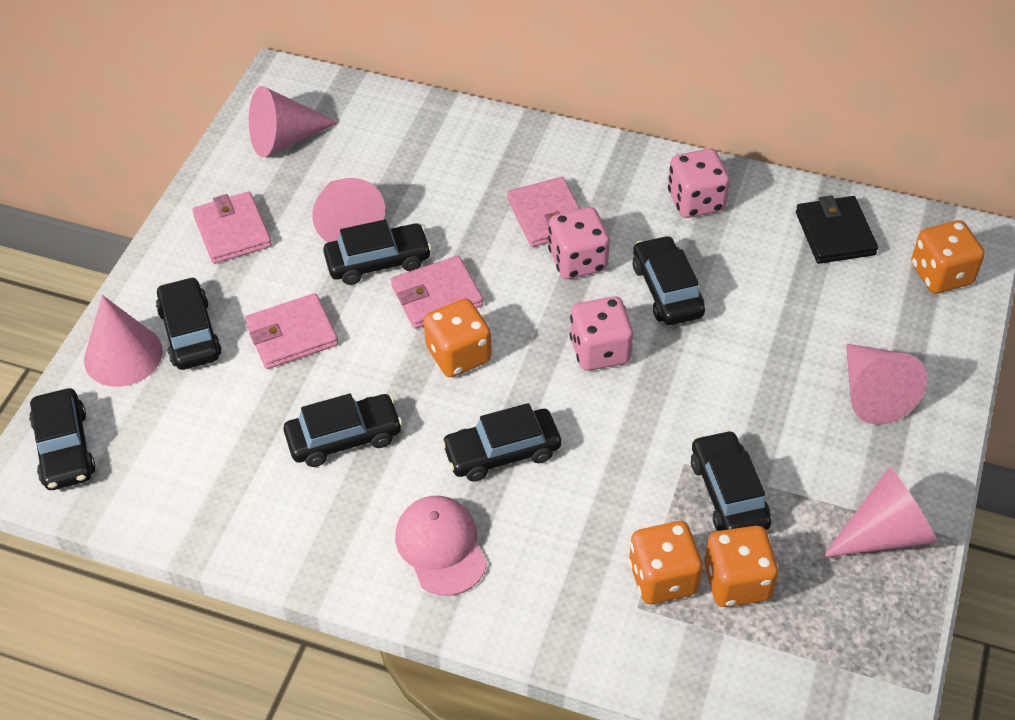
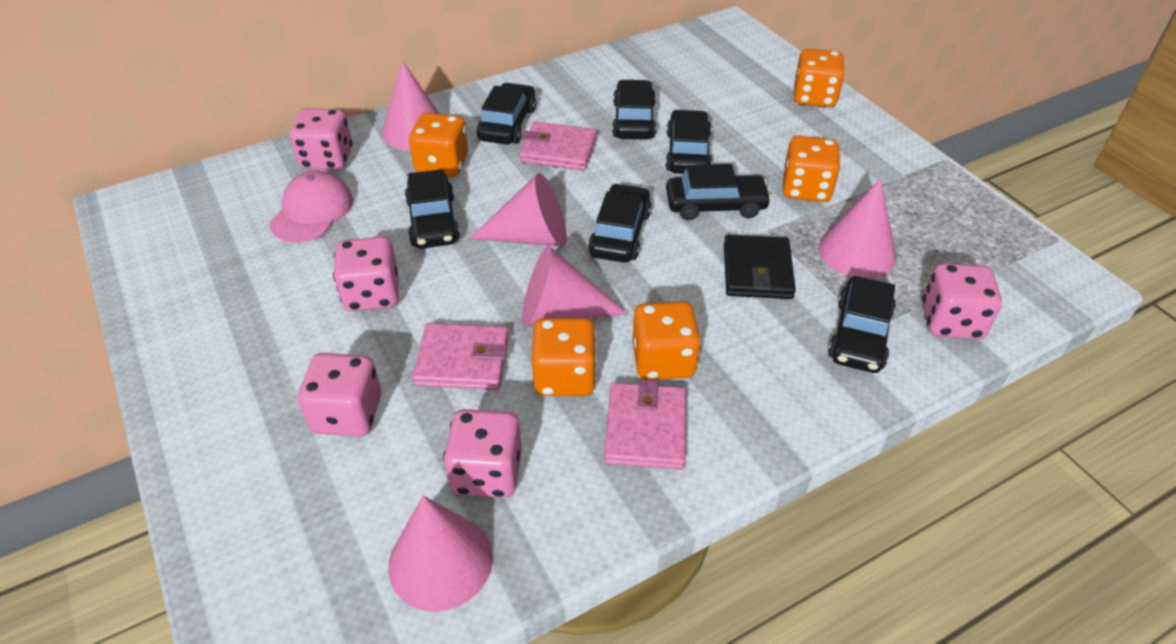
orange dice: 4 -> 5
pink dice: 3 -> 5
pink wallet: 4 -> 3

